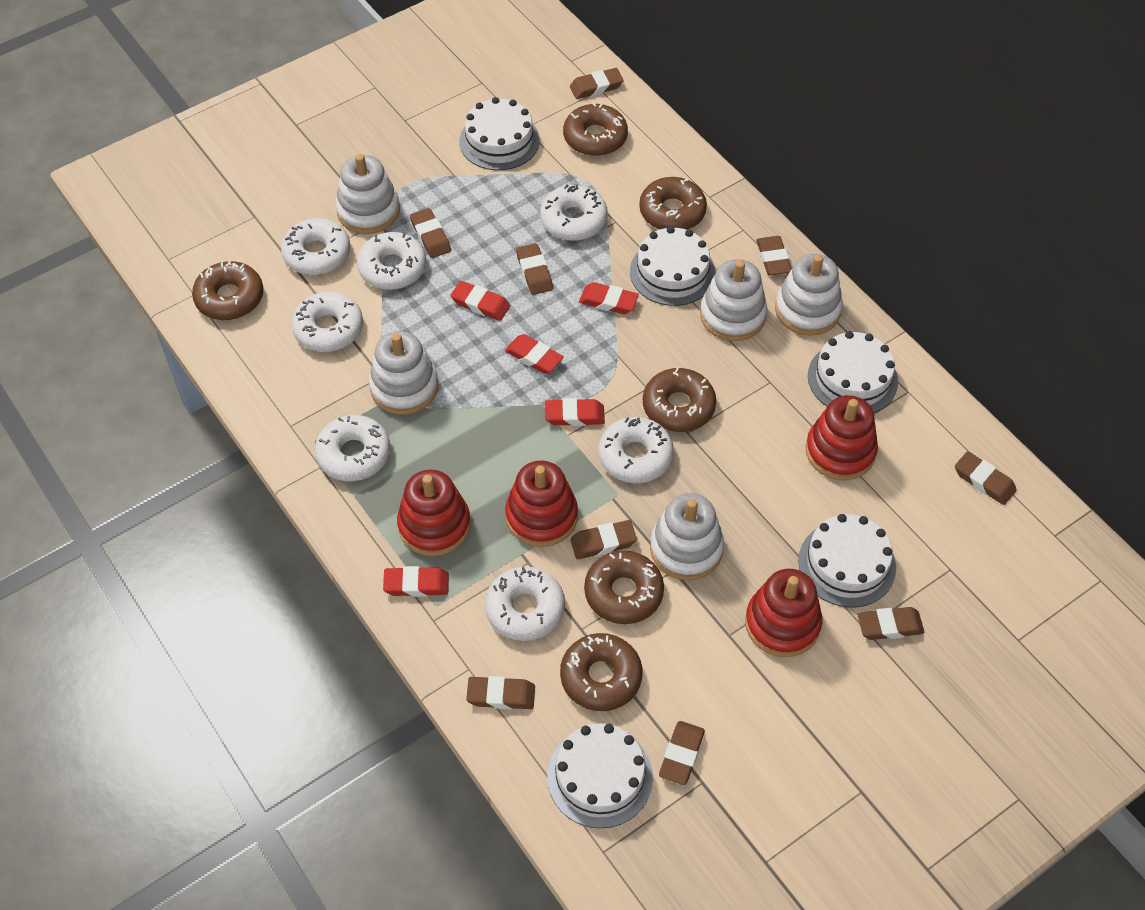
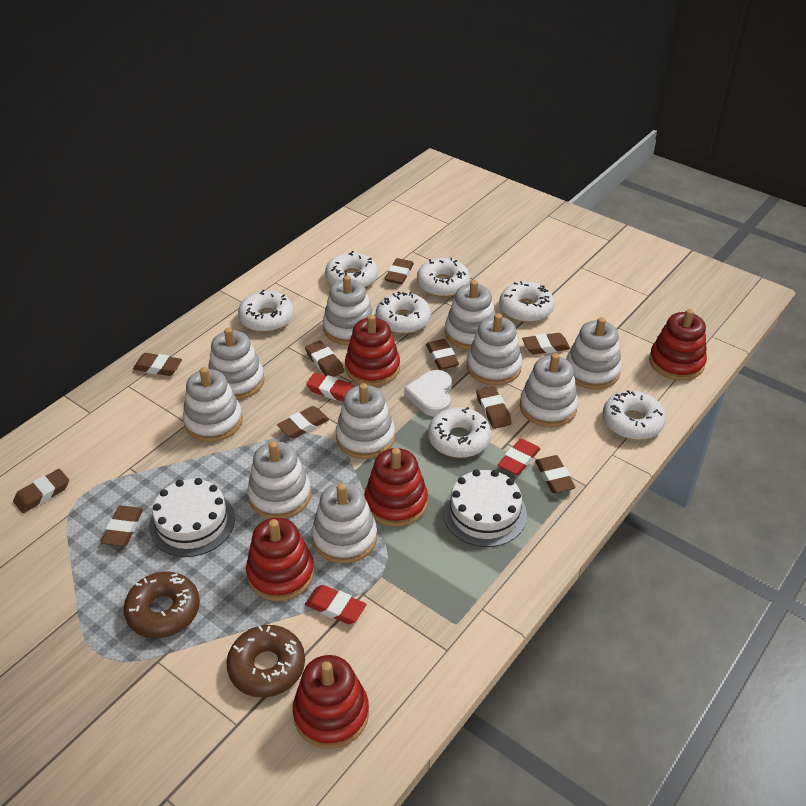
brown donut: 6 -> 2
brown eraser: 9 -> 10
red eraser: 5 -> 3
red stacking toy: 4 -> 5
white cake: 5 -> 2
white heart: 0 -> 1
white stacking toy: 5 -> 10

